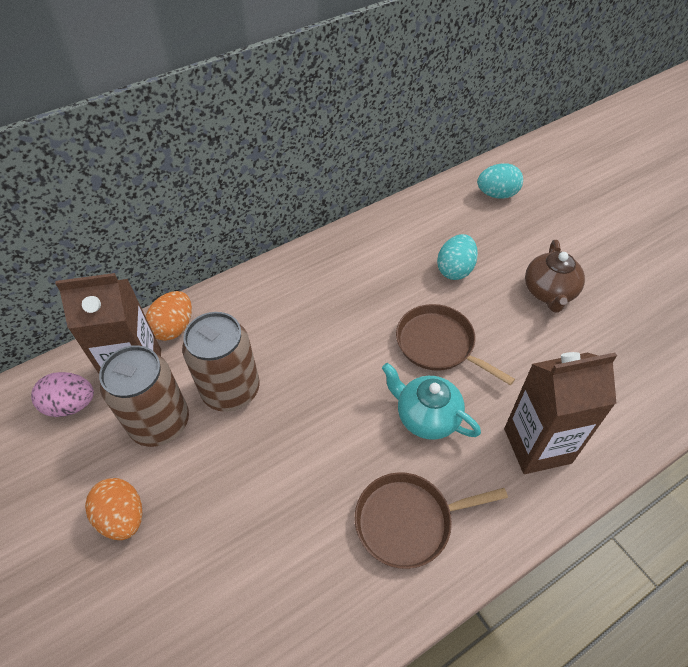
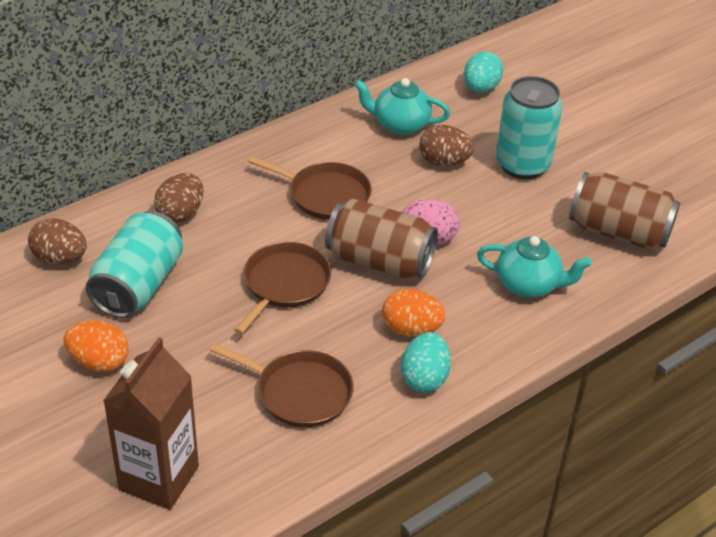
brown carton: 2 -> 1
brown egg: 0 -> 3
brown pan: 2 -> 3
brown teapot: 1 -> 0
turquoise can: 0 -> 2
turquoise teapot: 1 -> 2

